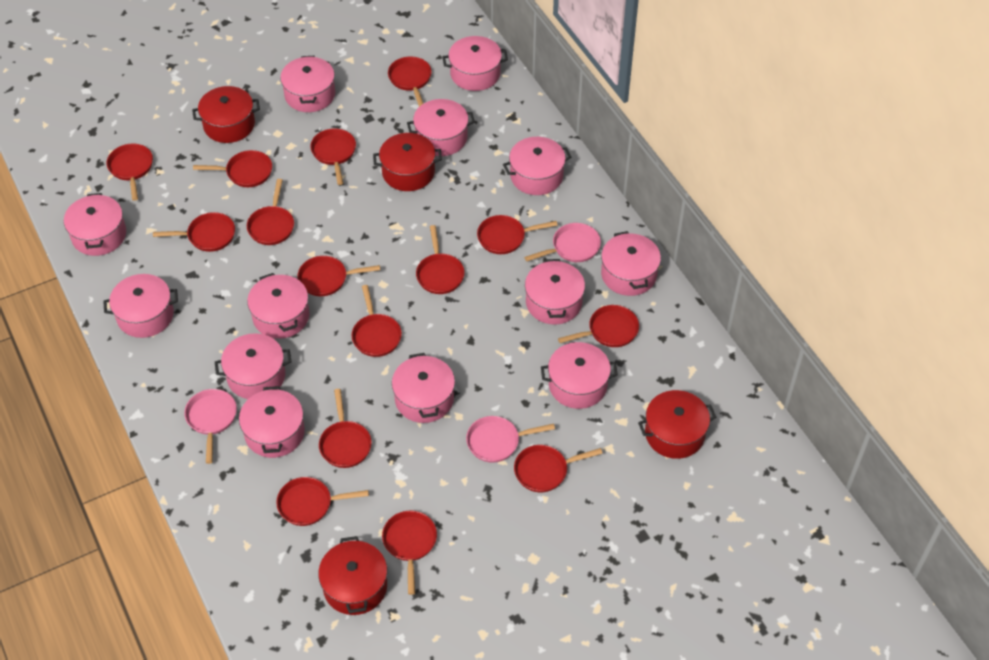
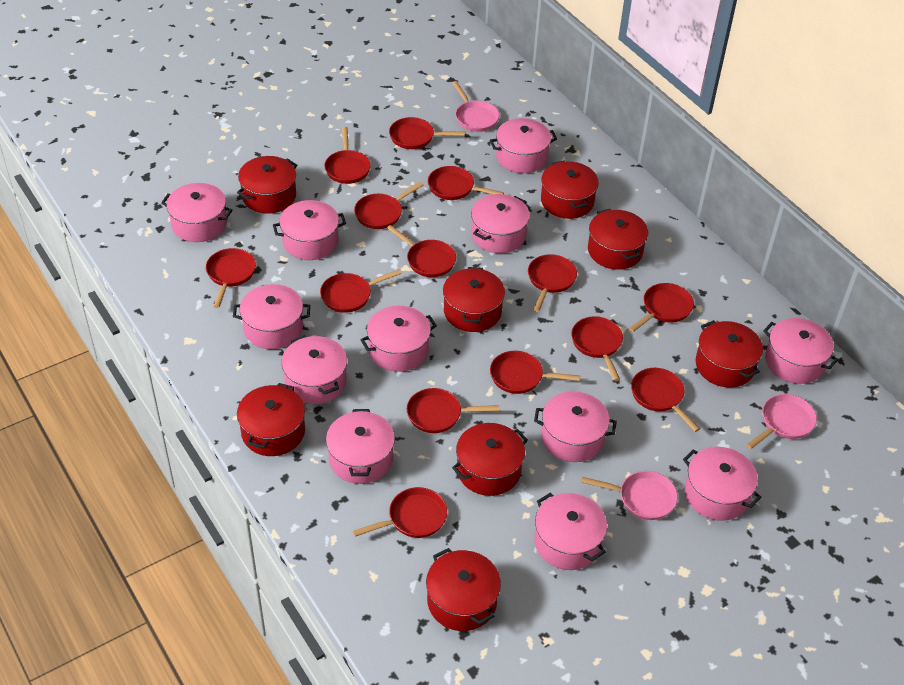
pink pot: 13 -> 12
red pan: 15 -> 14
red pot: 4 -> 8

